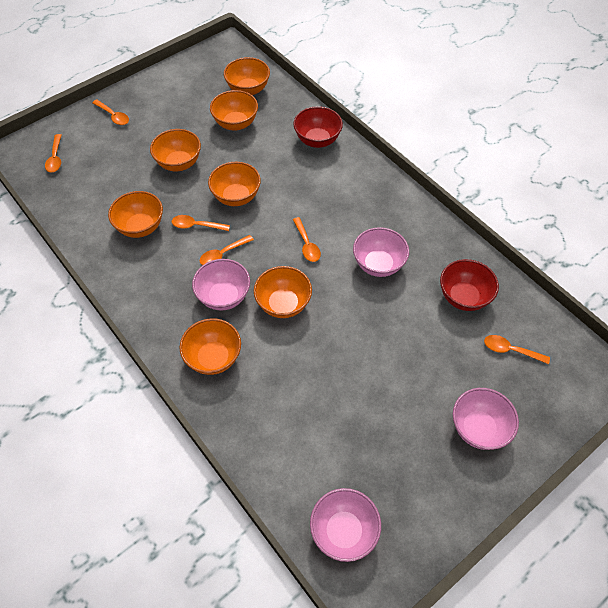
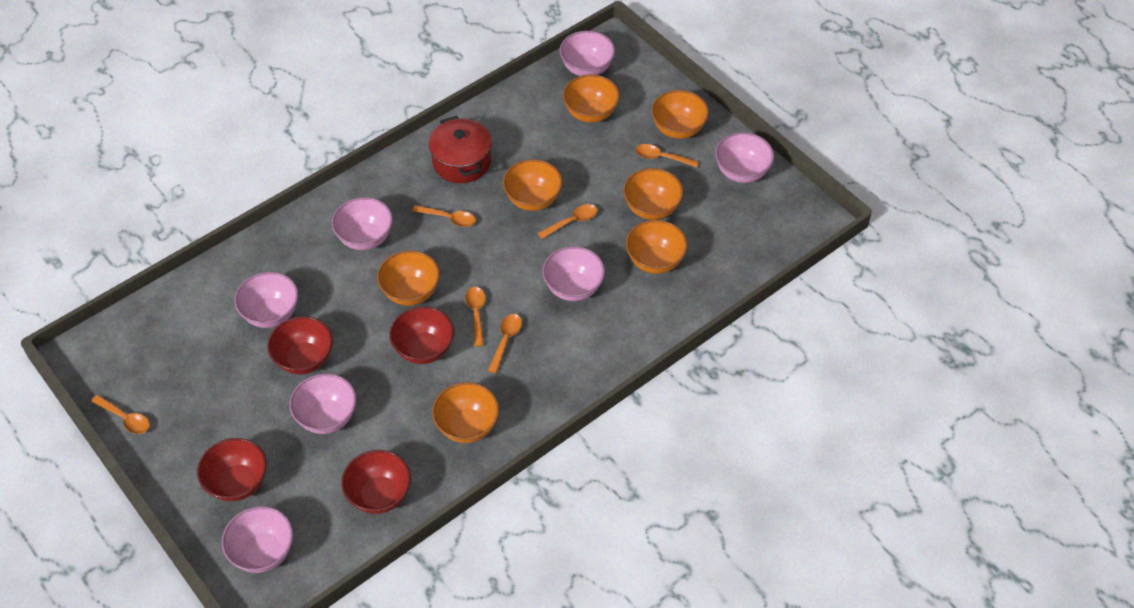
pink bowl: 4 -> 7
red bowl: 2 -> 4
red pot: 0 -> 1

